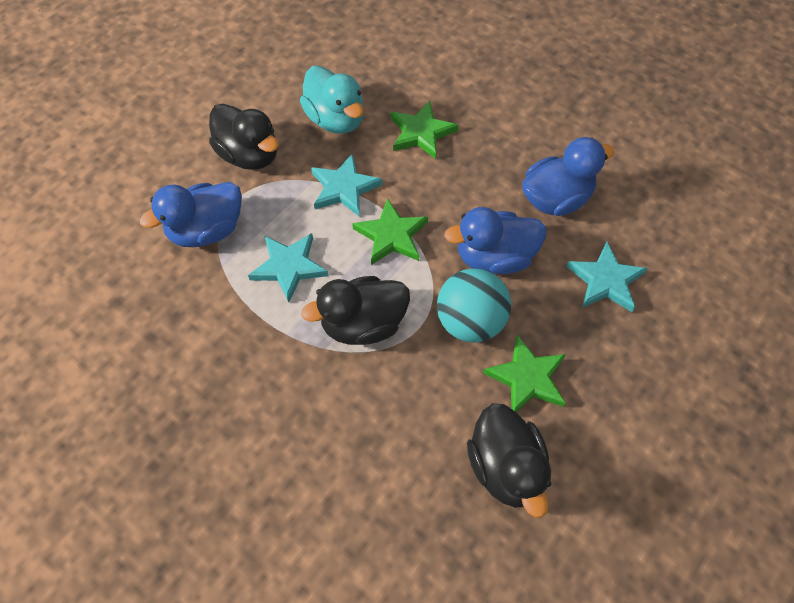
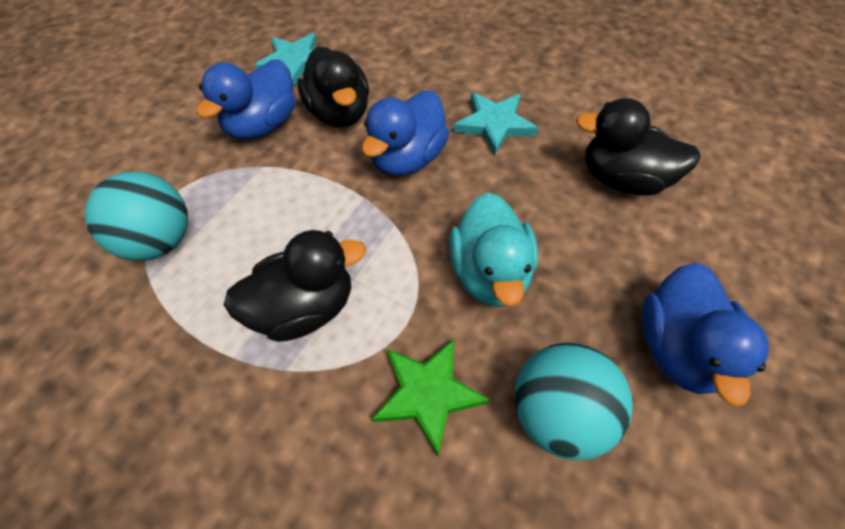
green star: 3 -> 1
turquoise ball: 1 -> 2
turquoise star: 3 -> 2

